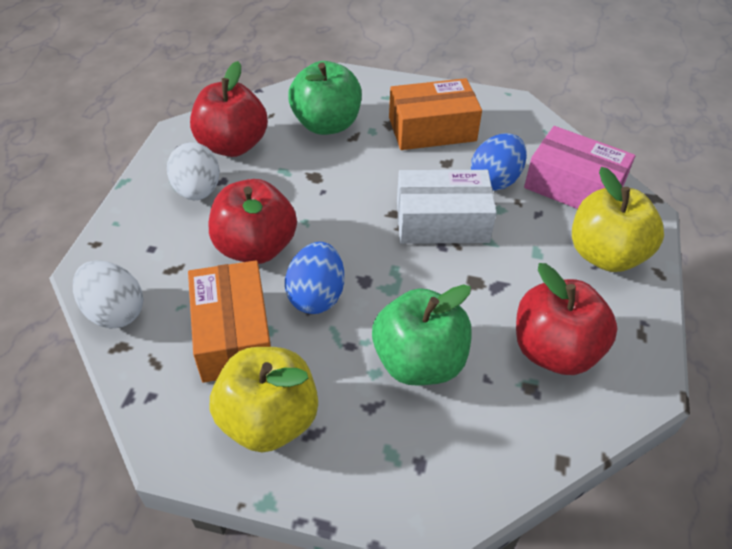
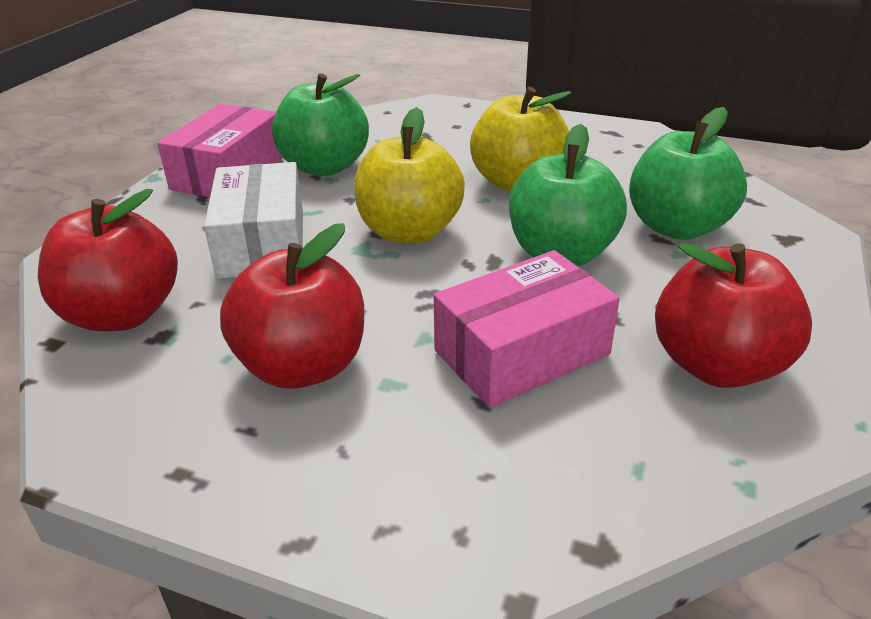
blue egg: 2 -> 0
green apple: 2 -> 3
orange box: 2 -> 0
pink box: 1 -> 2
white egg: 2 -> 0

